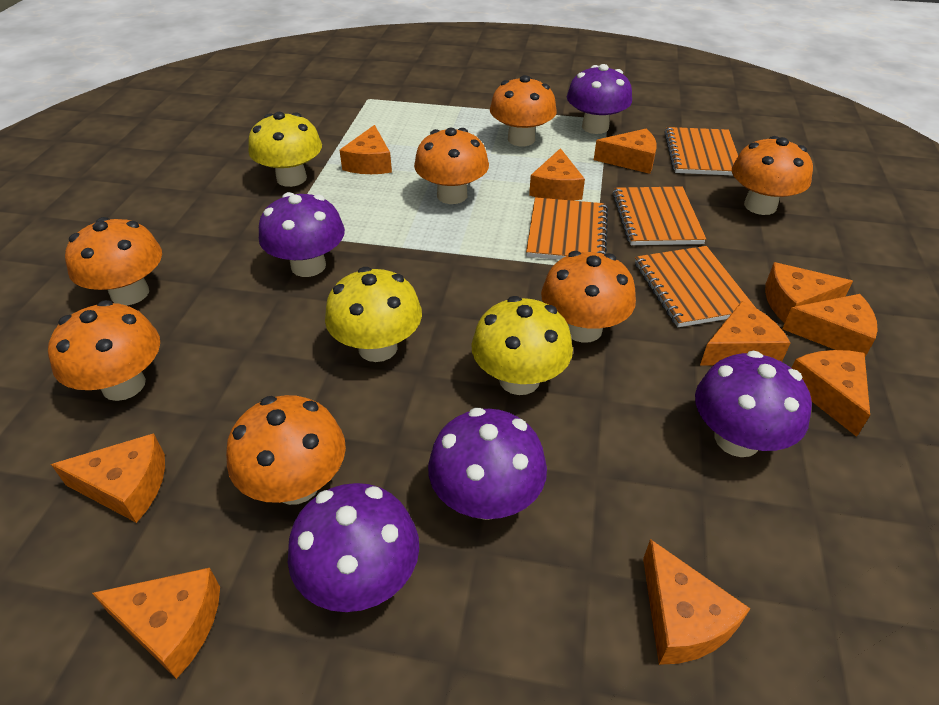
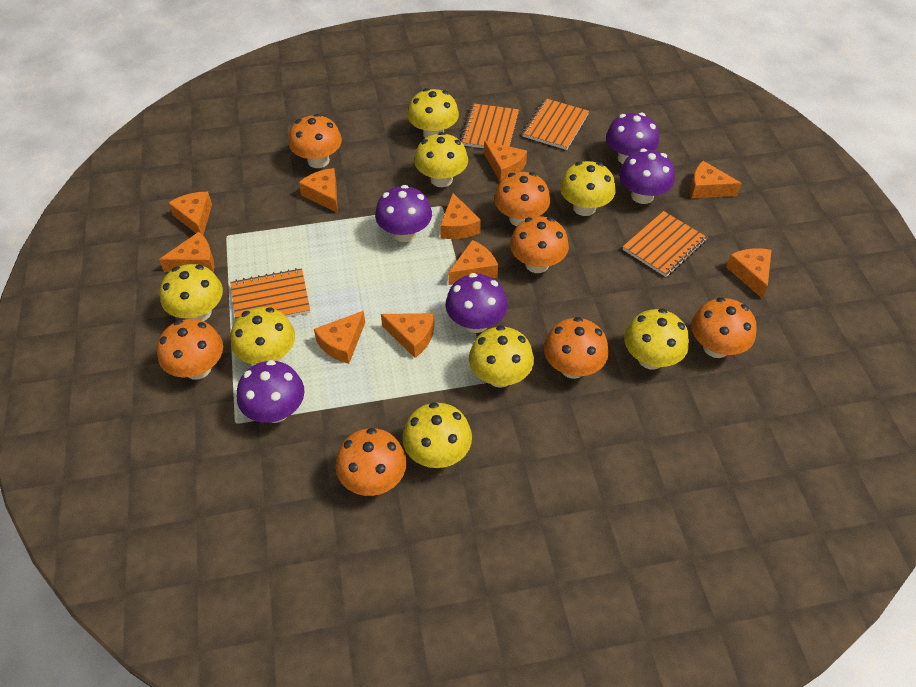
yellow mushroom: 3 -> 8

